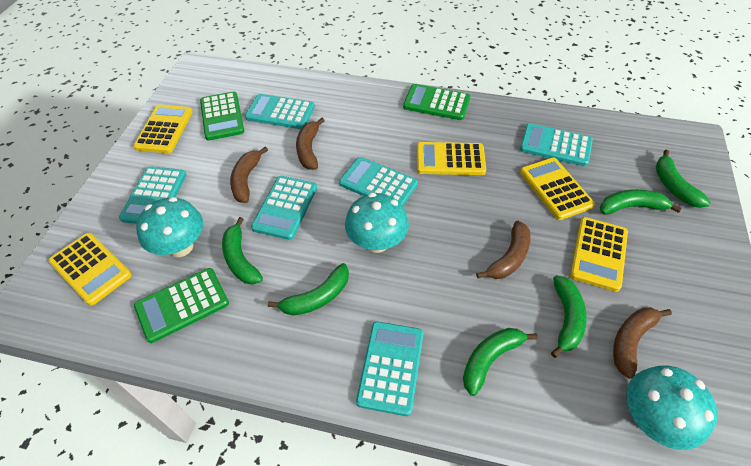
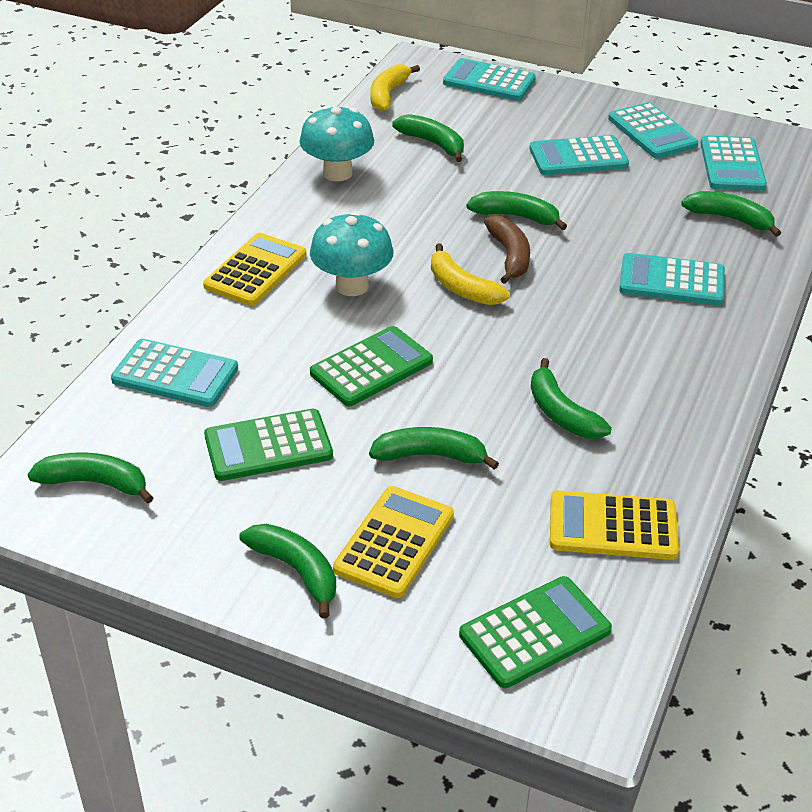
brown banana: 4 -> 1
green banana: 6 -> 7
turquoise mushroom: 3 -> 2
yellow banana: 0 -> 2
yellow calculator: 5 -> 3

